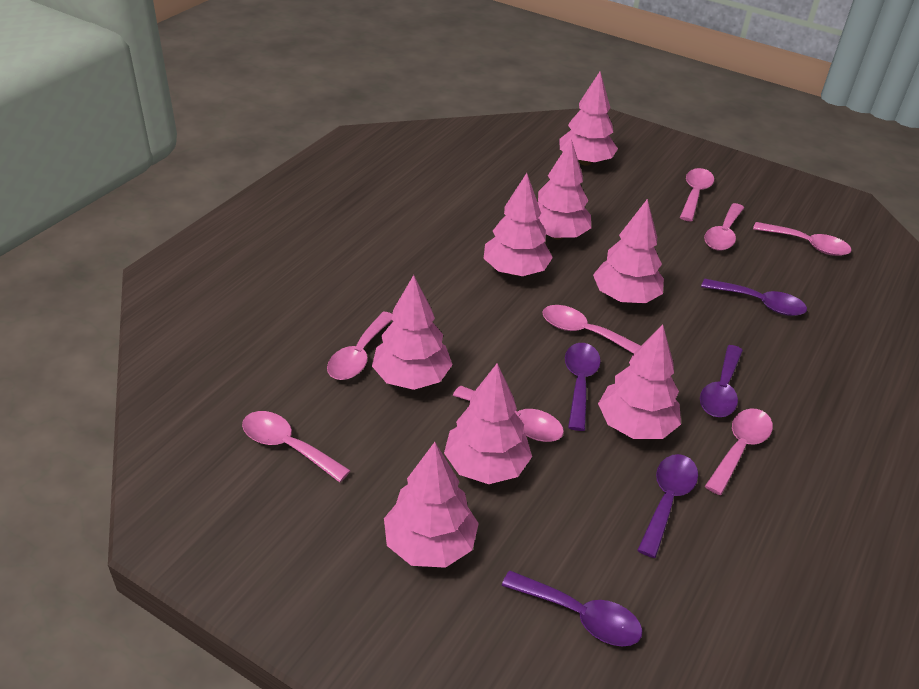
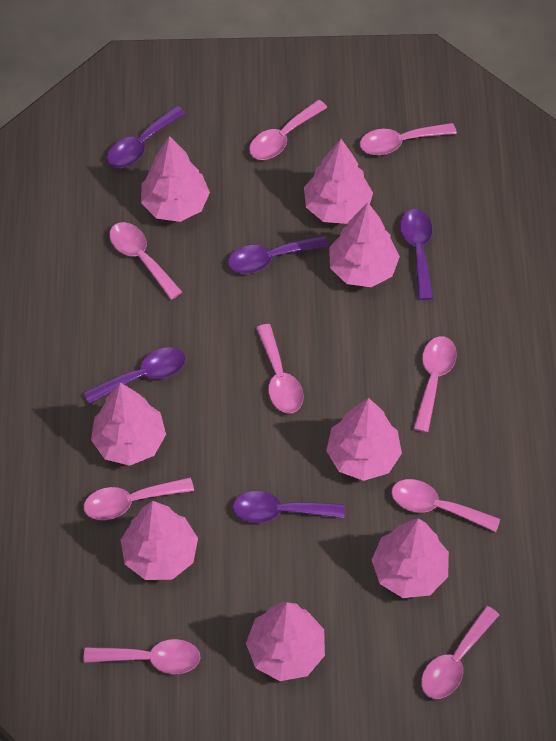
pink spoon: 8 -> 9

